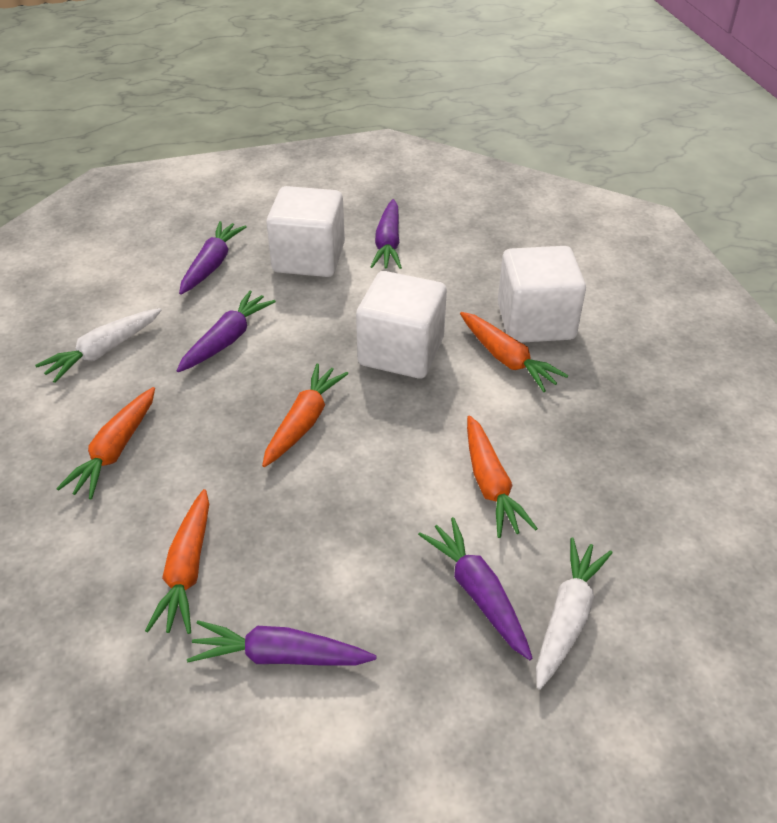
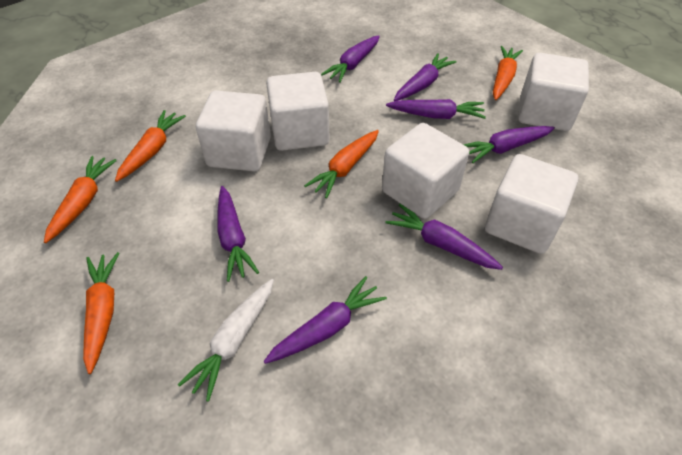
purple carrot: 5 -> 7
white carrot: 2 -> 1
white cube: 3 -> 5

